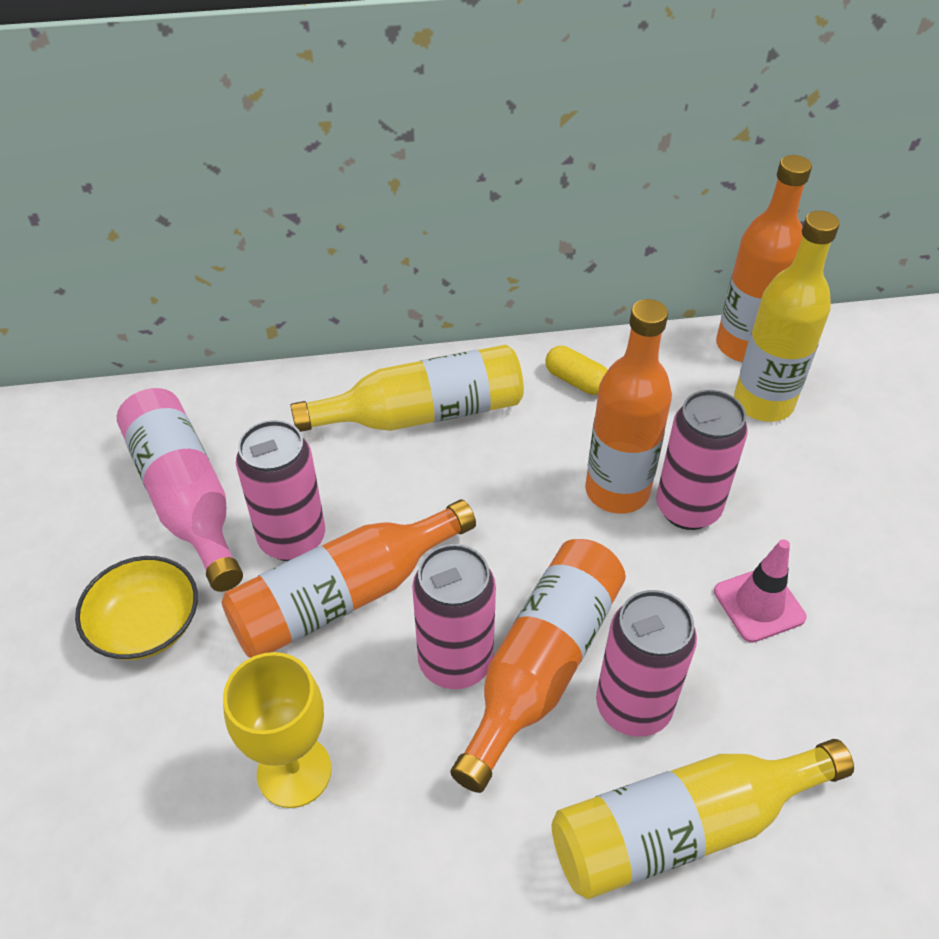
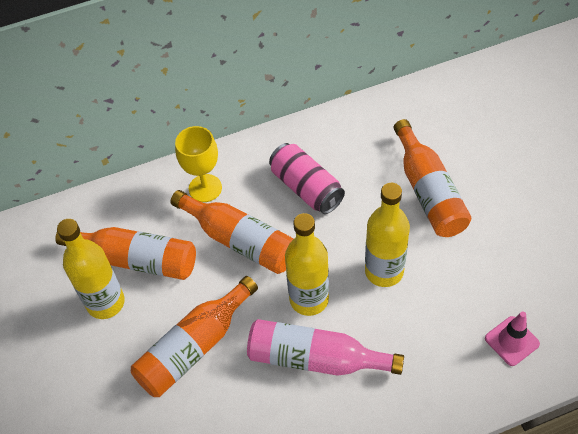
pink can: 4 -> 1
yellow bowl: 1 -> 0
yellow capsule: 1 -> 0

